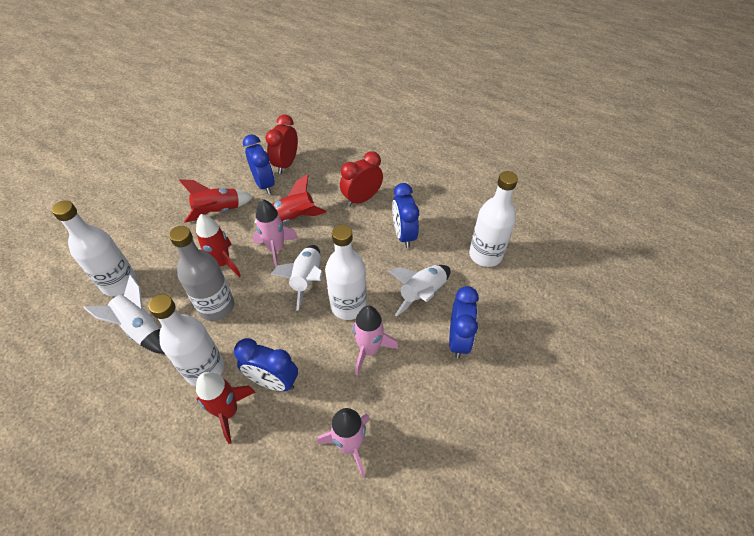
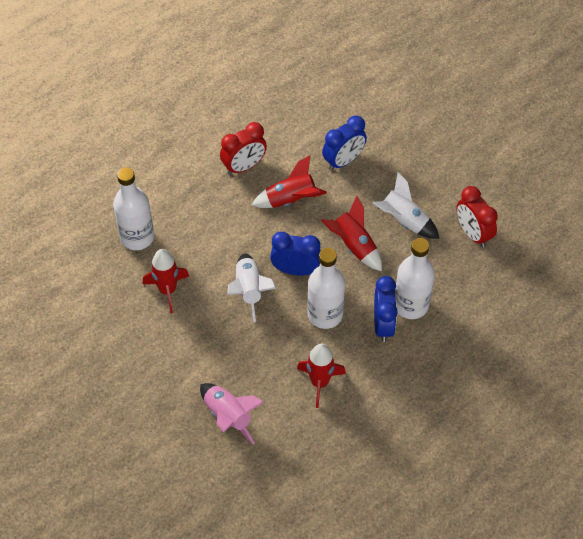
blue clock: 4 -> 3
grey bottle: 1 -> 0
pink rocket: 3 -> 1
white bottle: 4 -> 3
white rocket: 3 -> 2

